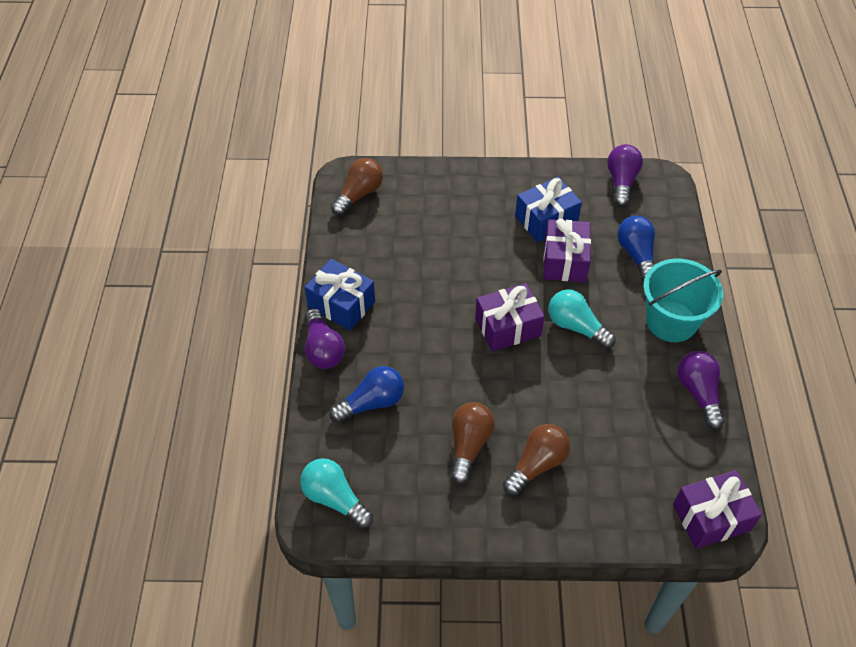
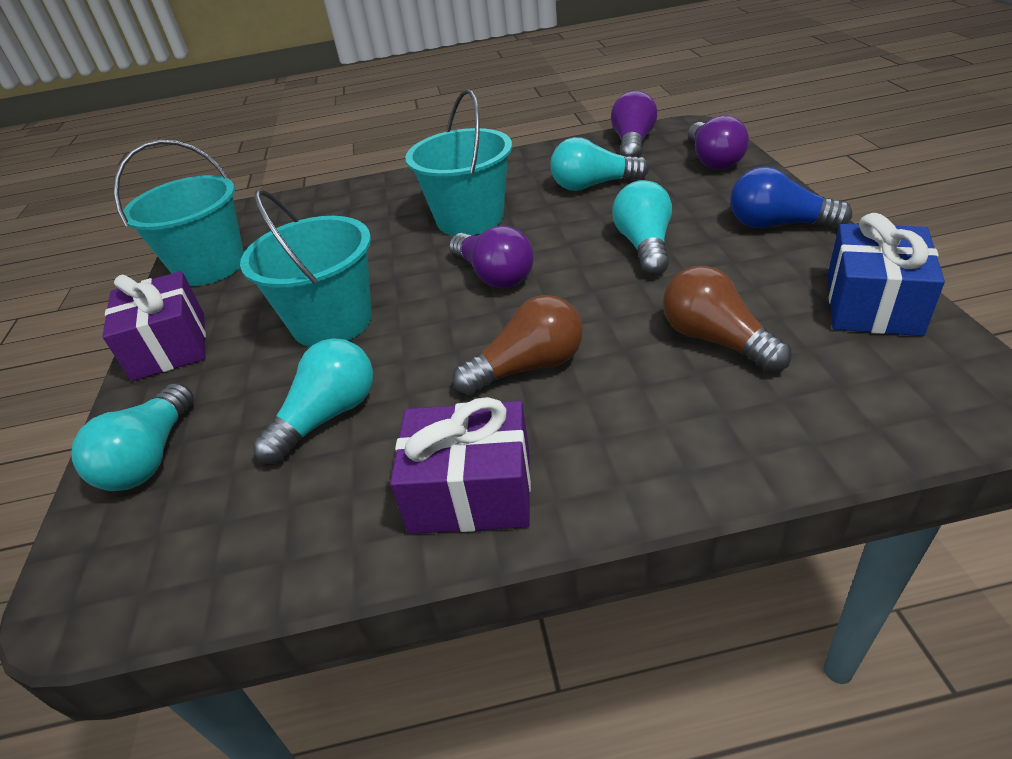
blue gift: 2 -> 1
blue light bulb: 2 -> 1
brown light bulb: 3 -> 2
purple gift: 3 -> 2
turquoise bucket: 1 -> 3
turquoise light bulb: 2 -> 4

